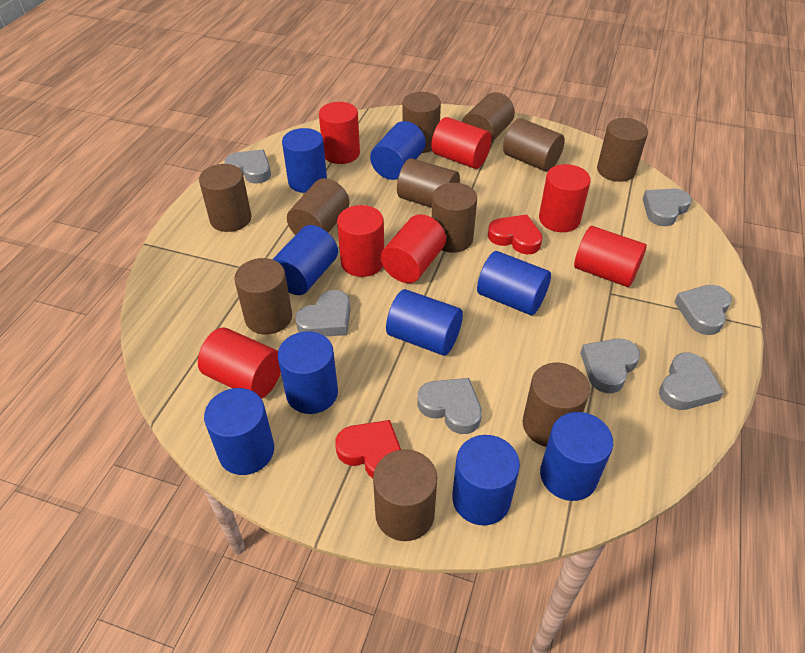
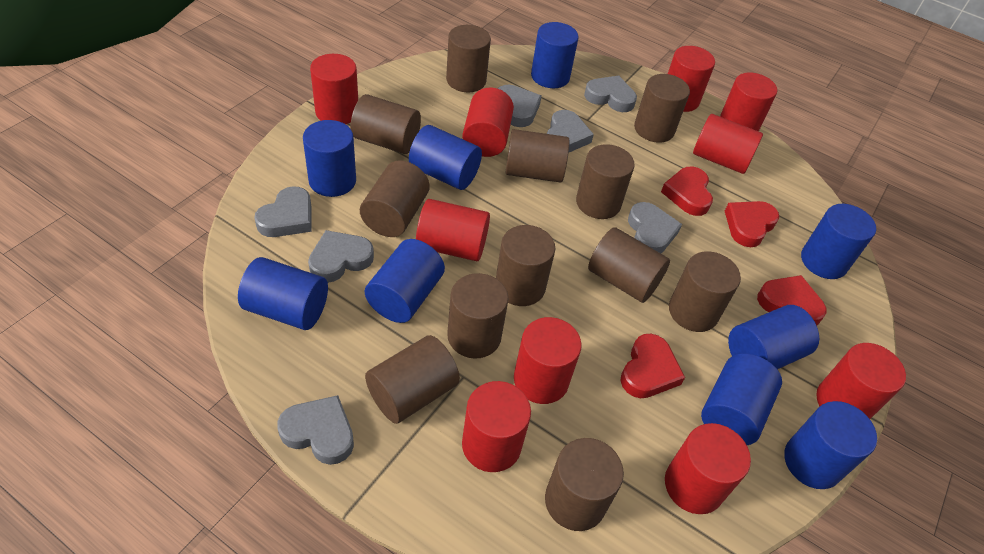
brown cylinder: 11 -> 12
red cylinder: 7 -> 10
red heart: 2 -> 4

